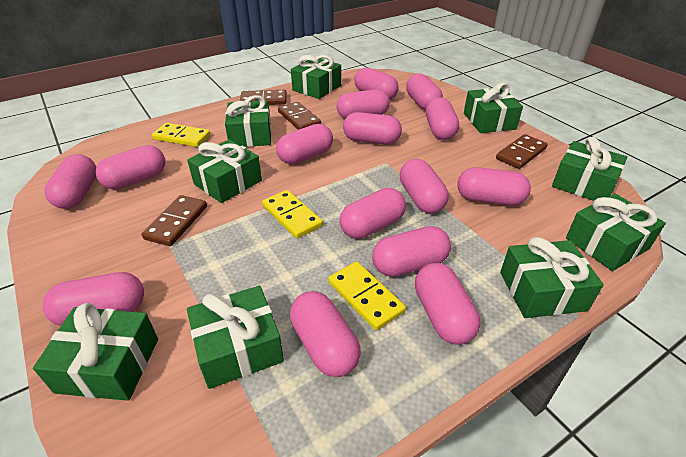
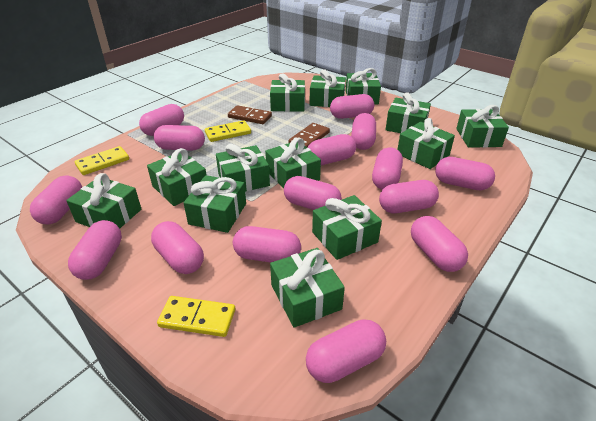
brown domino: 4 -> 2
green gift: 9 -> 13

